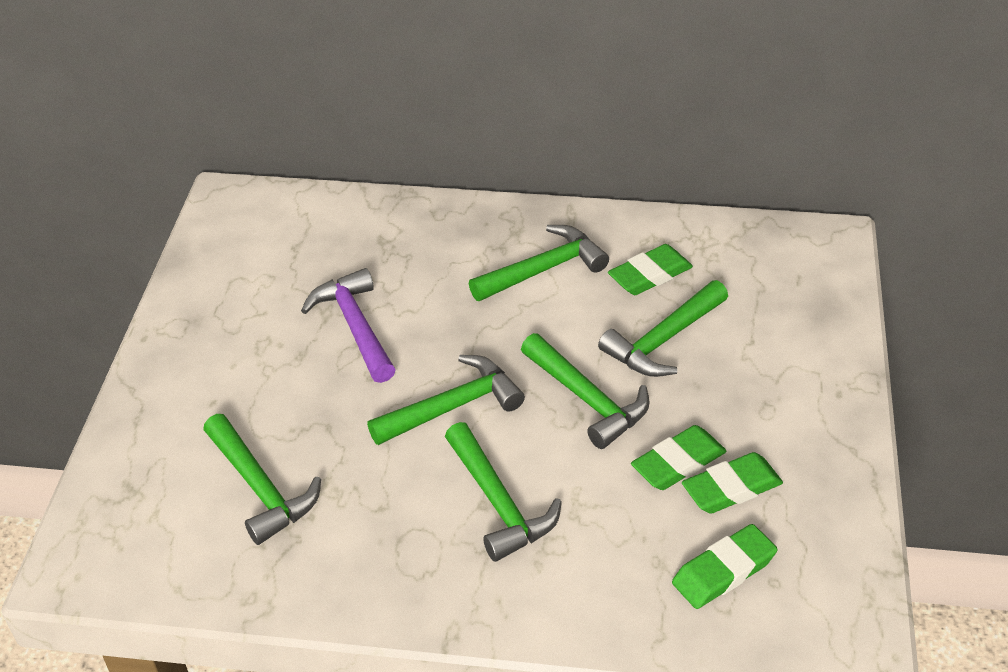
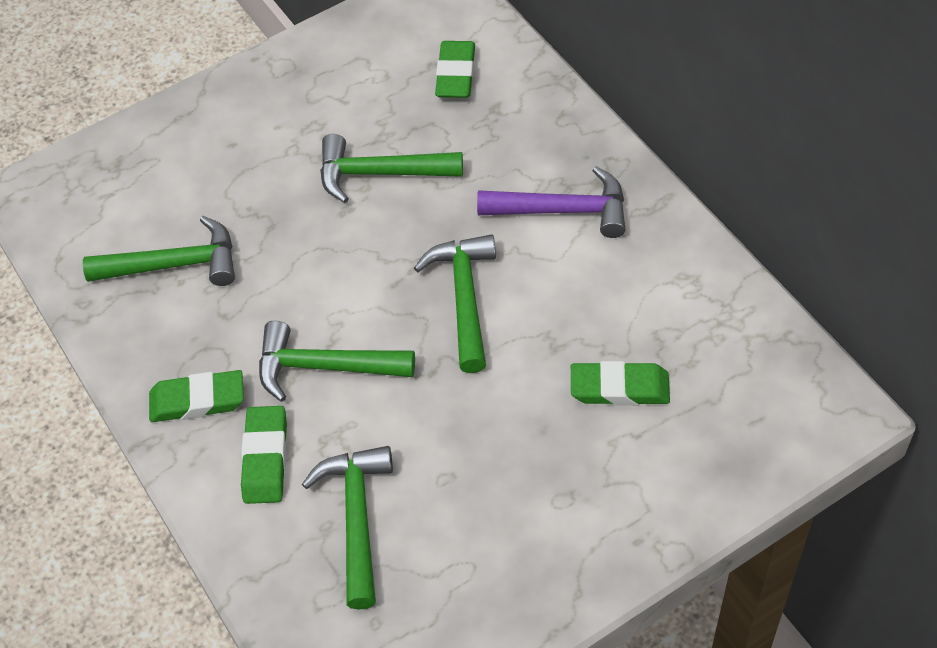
green hammer: 6 -> 5

